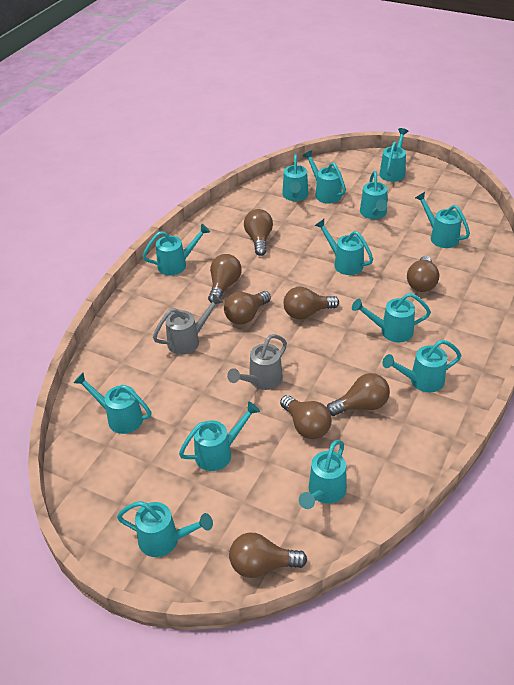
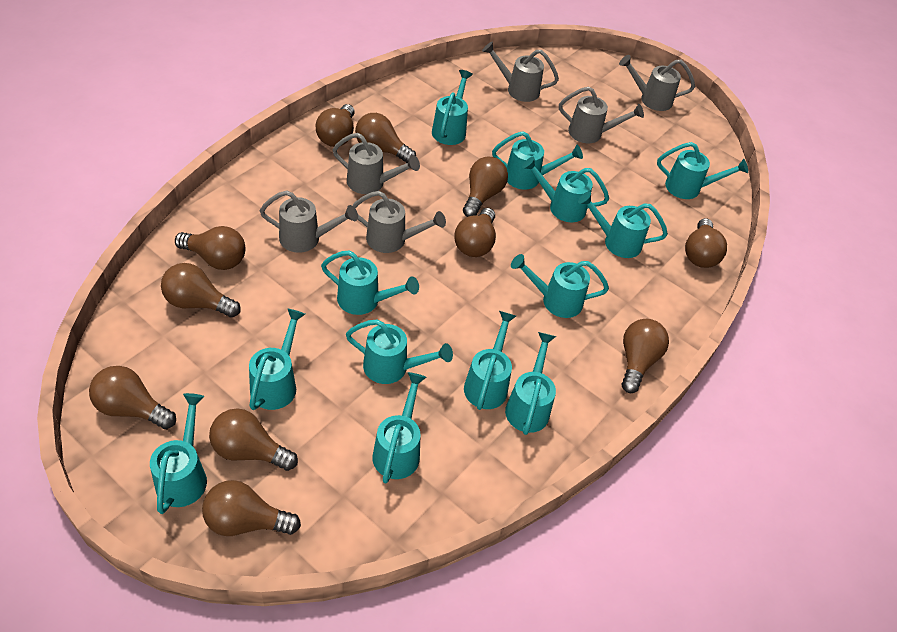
brown light bulb: 8 -> 11
grey watering can: 2 -> 6

